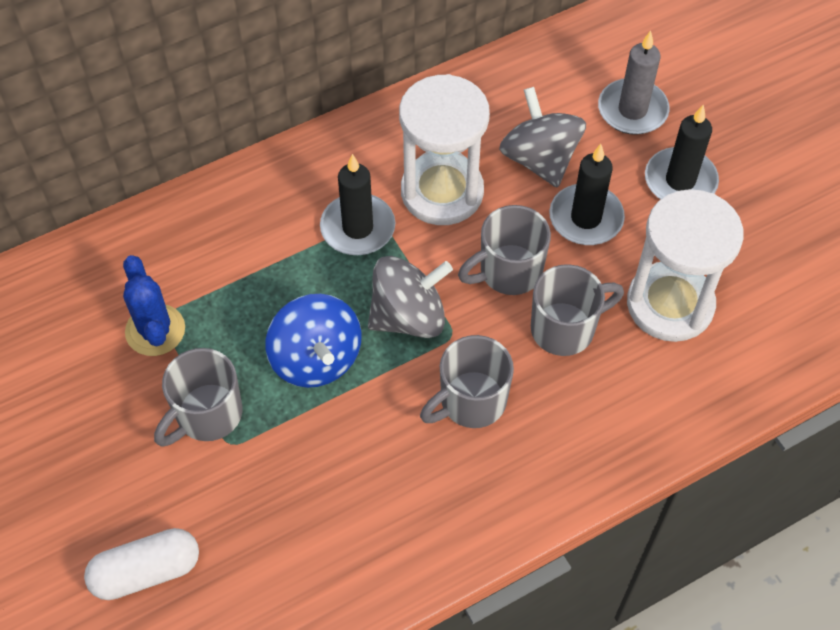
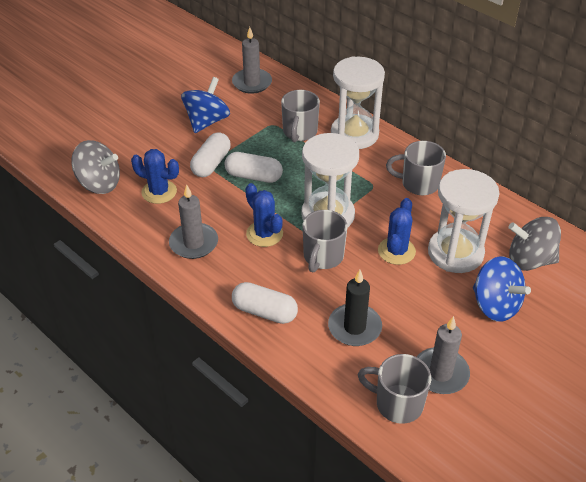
black candle: 3 -> 1
blue cactus: 1 -> 3
blue spinning top: 1 -> 2
grey candle: 1 -> 3
white capsule: 1 -> 3
white hourglass: 2 -> 3

